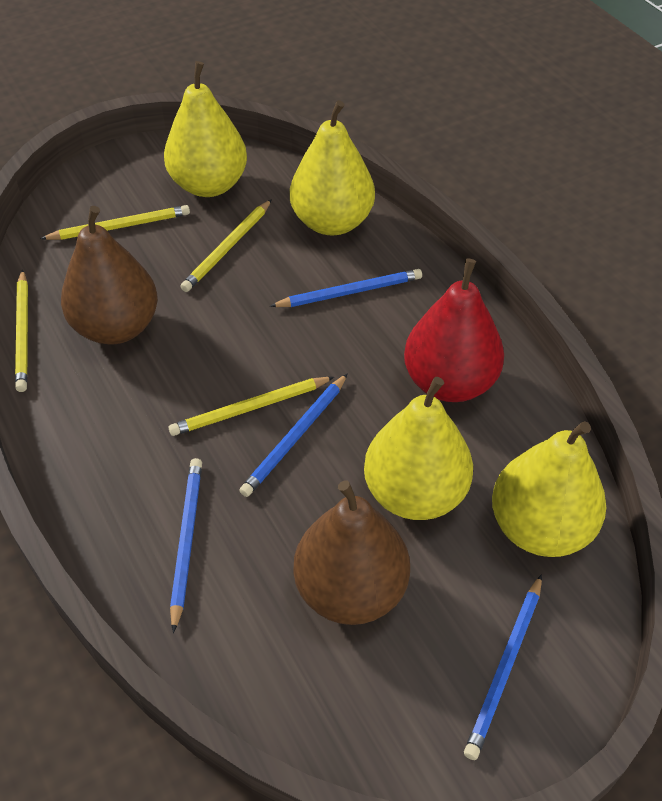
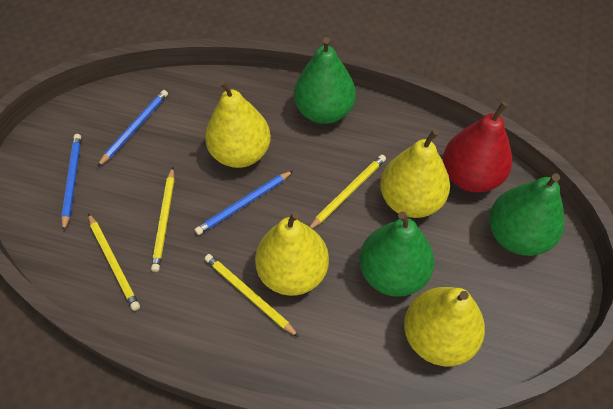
blue pencil: 4 -> 3
brown pear: 2 -> 0
green pear: 0 -> 3

